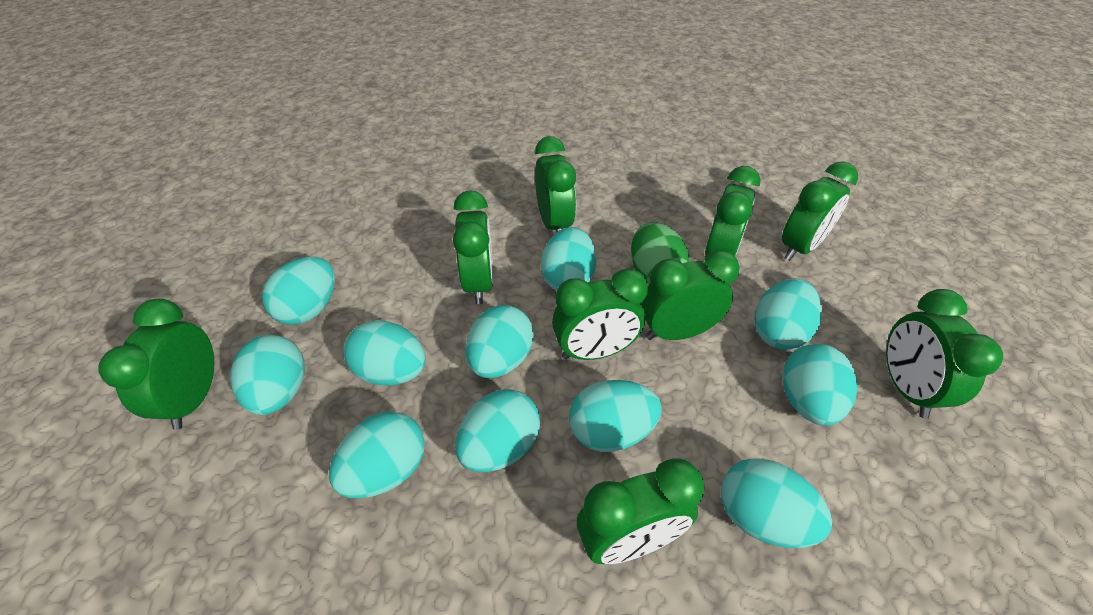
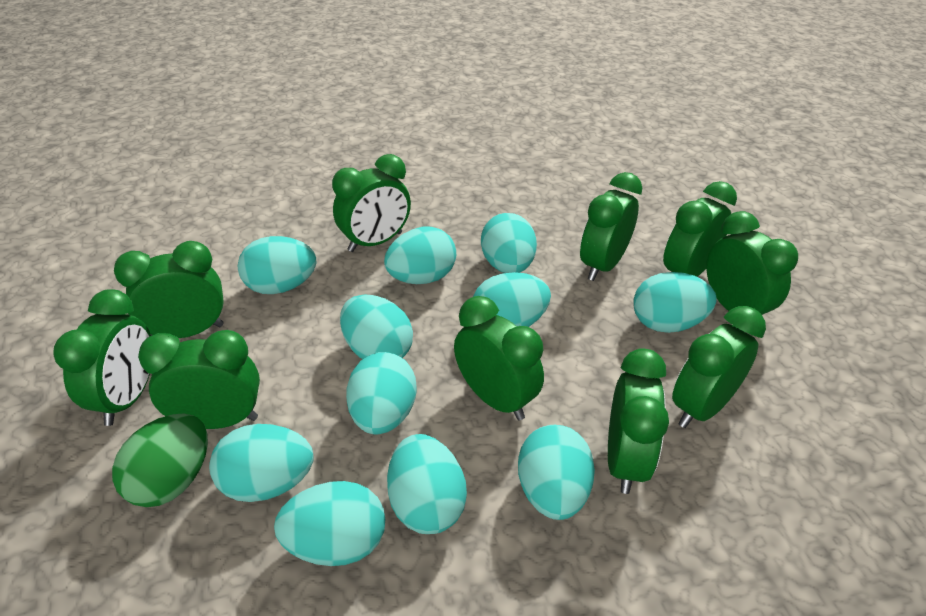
green clock: 9 -> 10

